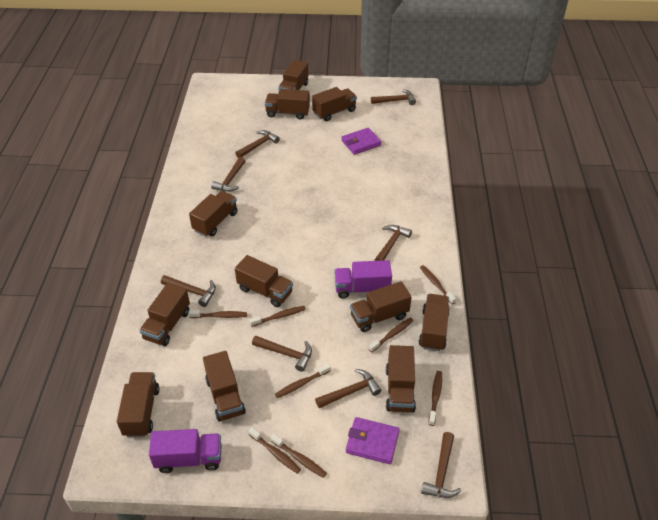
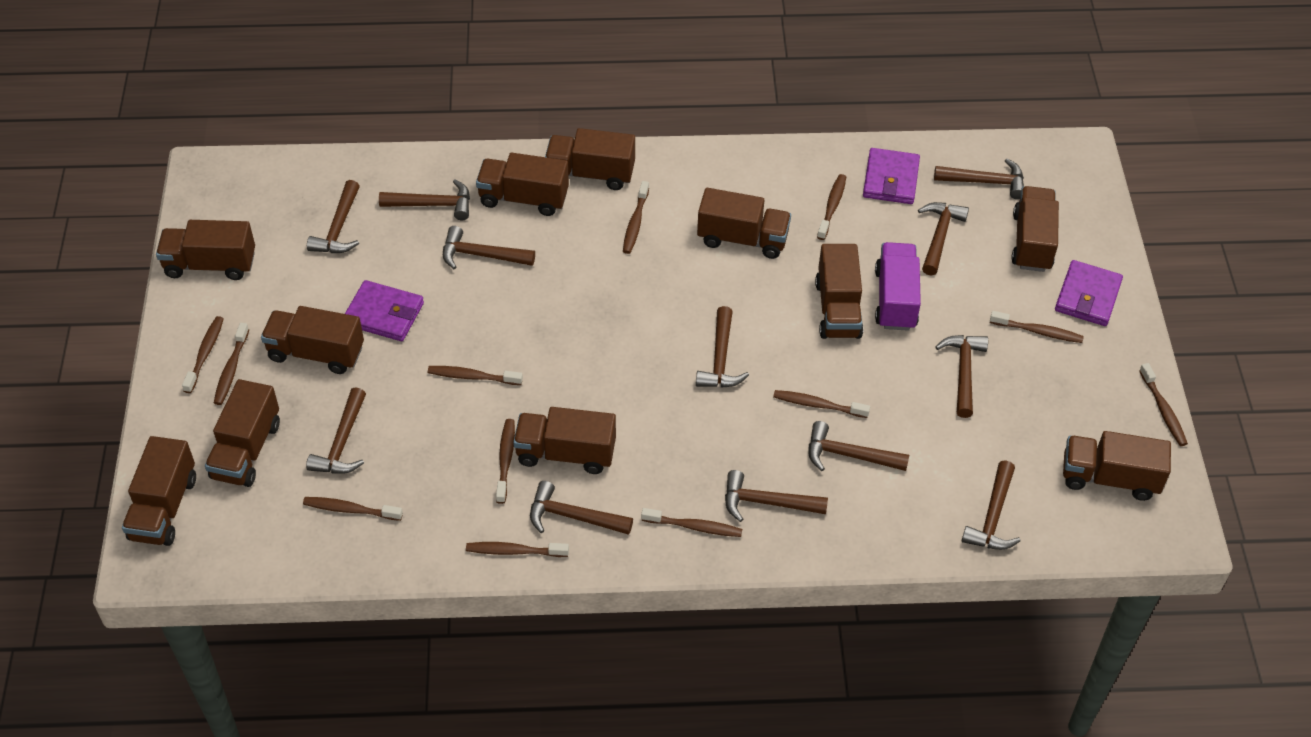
brown hammer: 8 -> 12
brown toothbrush: 8 -> 12
purple truck: 2 -> 1
purple wallet: 2 -> 3

